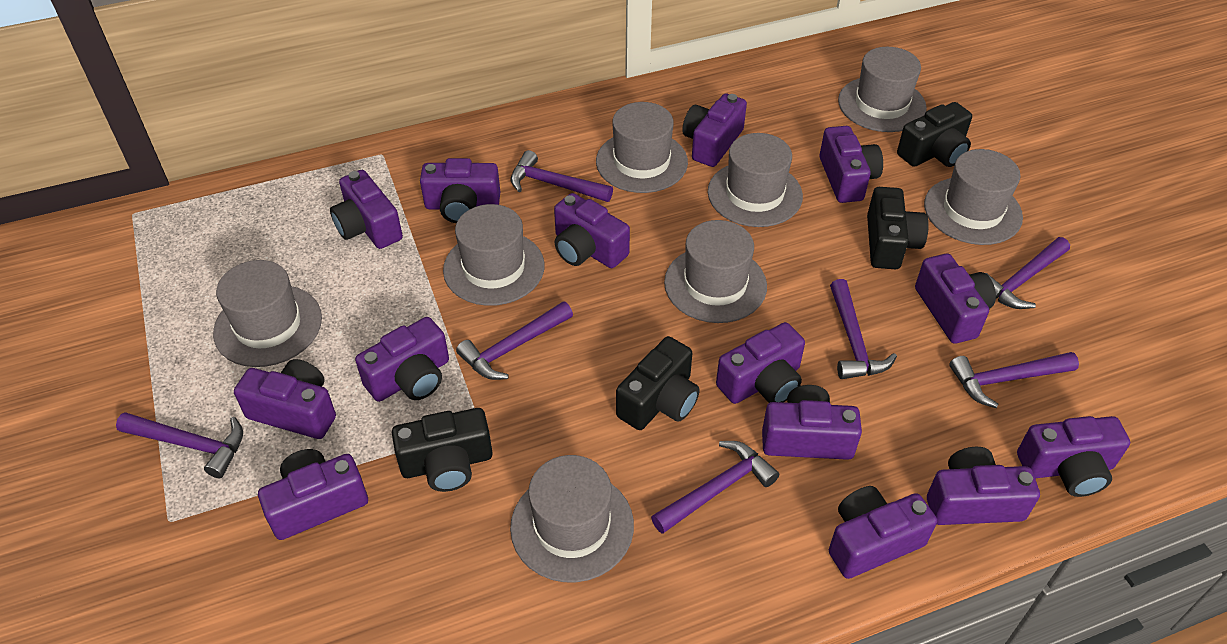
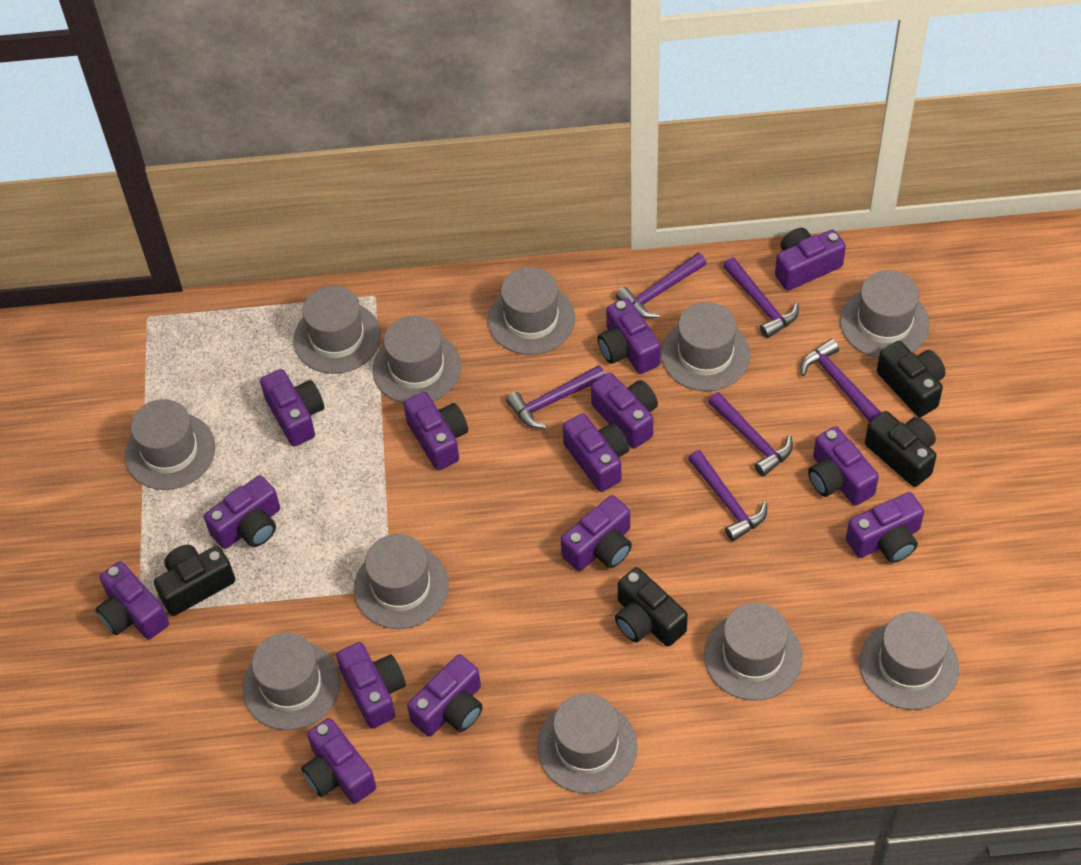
grey hat: 8 -> 11
purple hammer: 7 -> 6

